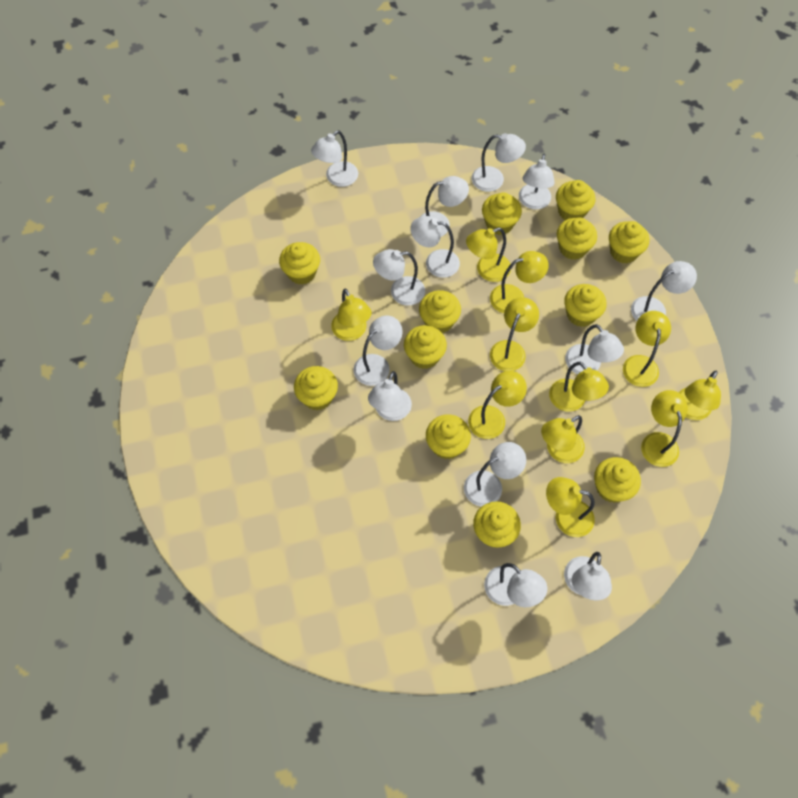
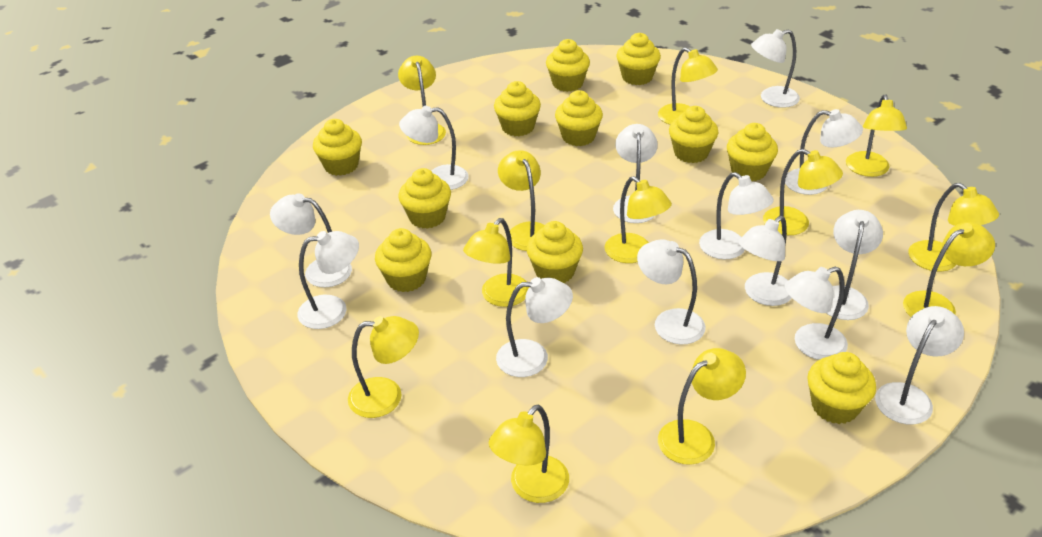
yellow cupcake: 12 -> 11
yellow lamp: 11 -> 12

